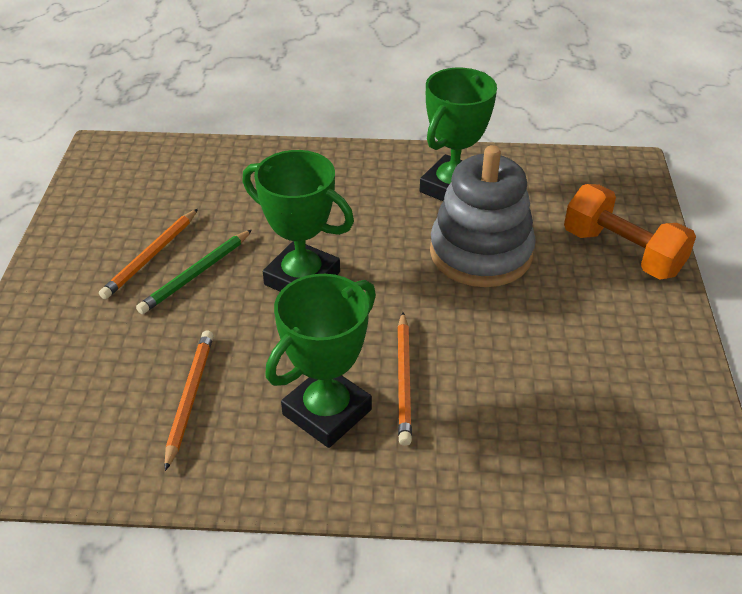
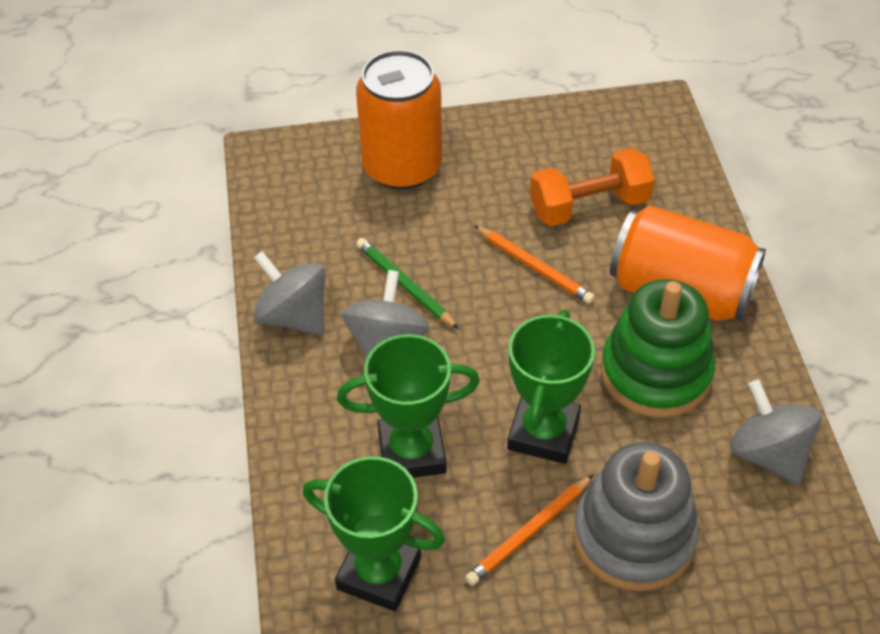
green stacking toy: 0 -> 1
grey spinning top: 0 -> 3
orange can: 0 -> 2
orange pencil: 3 -> 2

